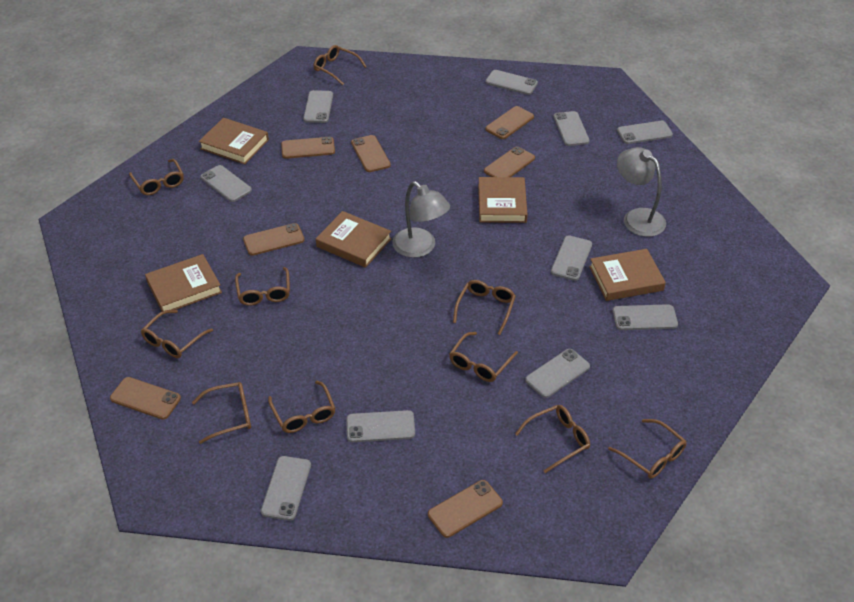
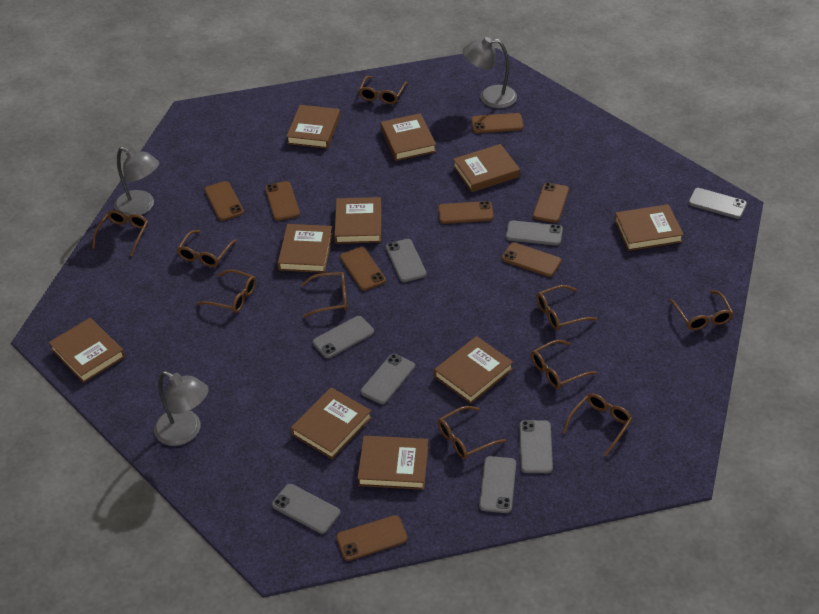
brown book: 5 -> 10
brown phone: 7 -> 8
grey lamp: 2 -> 3
grey phone: 10 -> 8

